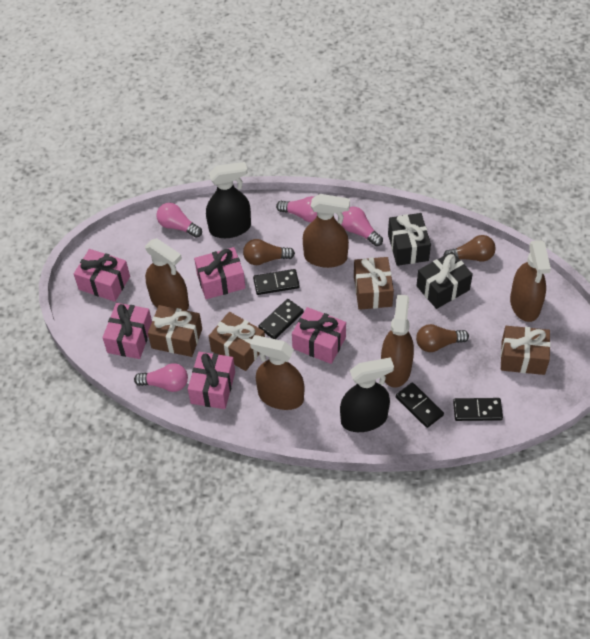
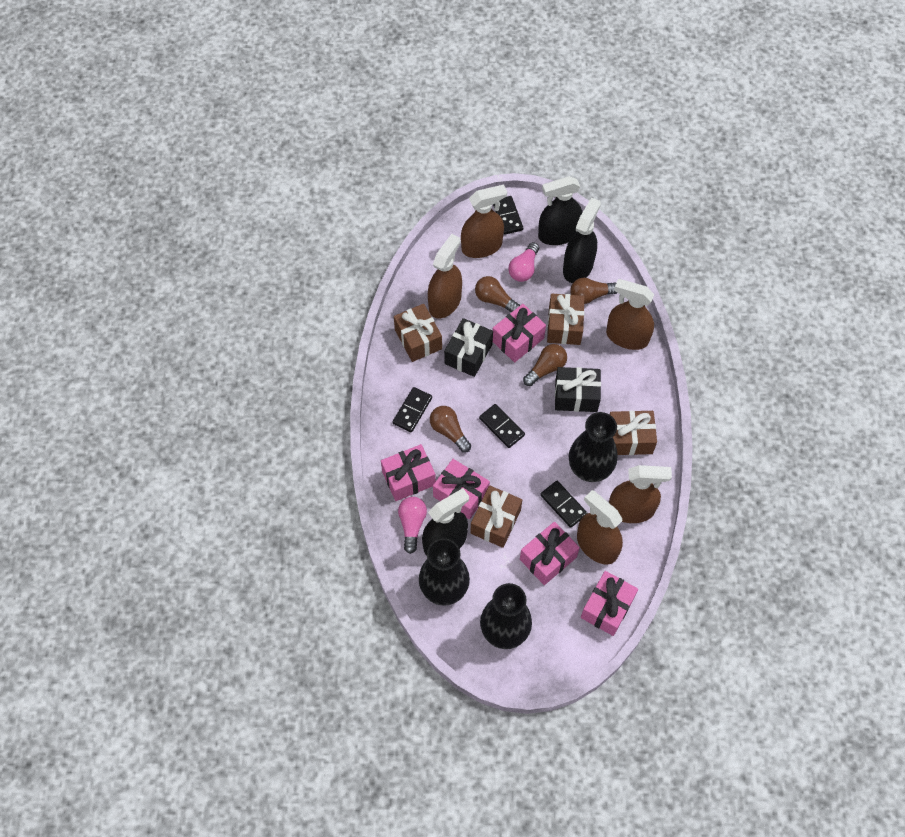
black spray bottle: 2 -> 3
black vase: 0 -> 3
brown light bulb: 3 -> 4
pink light bulb: 4 -> 2

